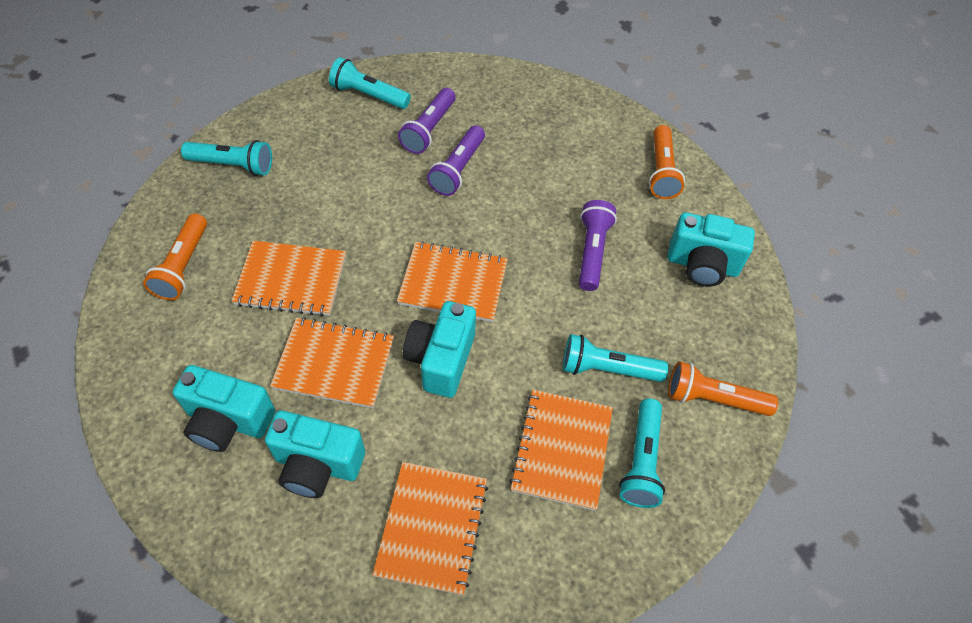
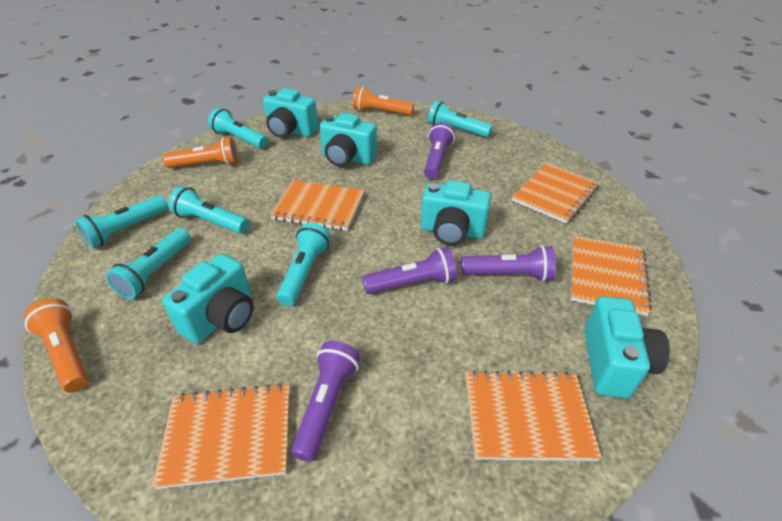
purple flashlight: 3 -> 4
turquoise camera: 4 -> 5
turquoise flashlight: 4 -> 6

